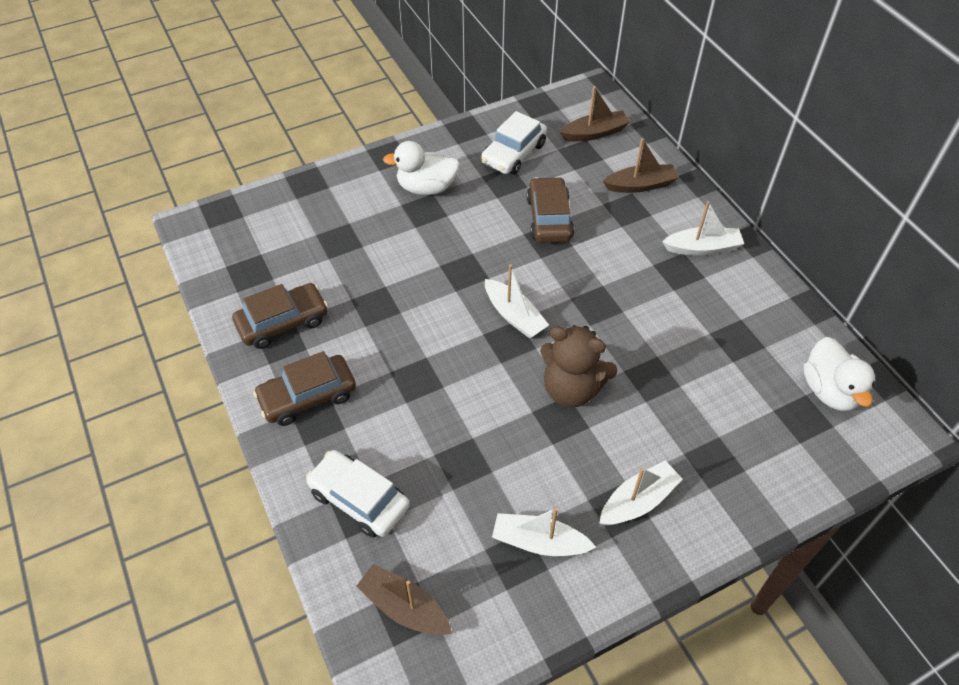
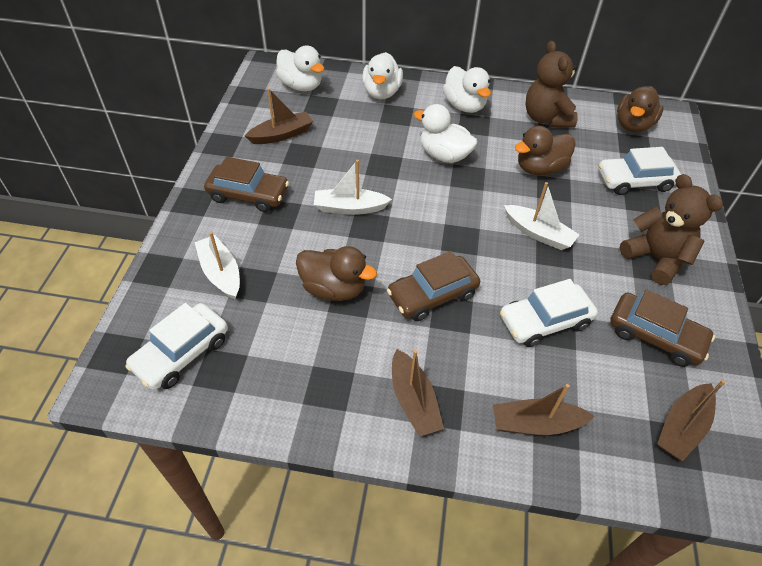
brown boat: 3 -> 4
brown duck: 0 -> 3
brown teddy bear: 1 -> 2
white boat: 4 -> 3
white car: 2 -> 3
white duck: 2 -> 4

